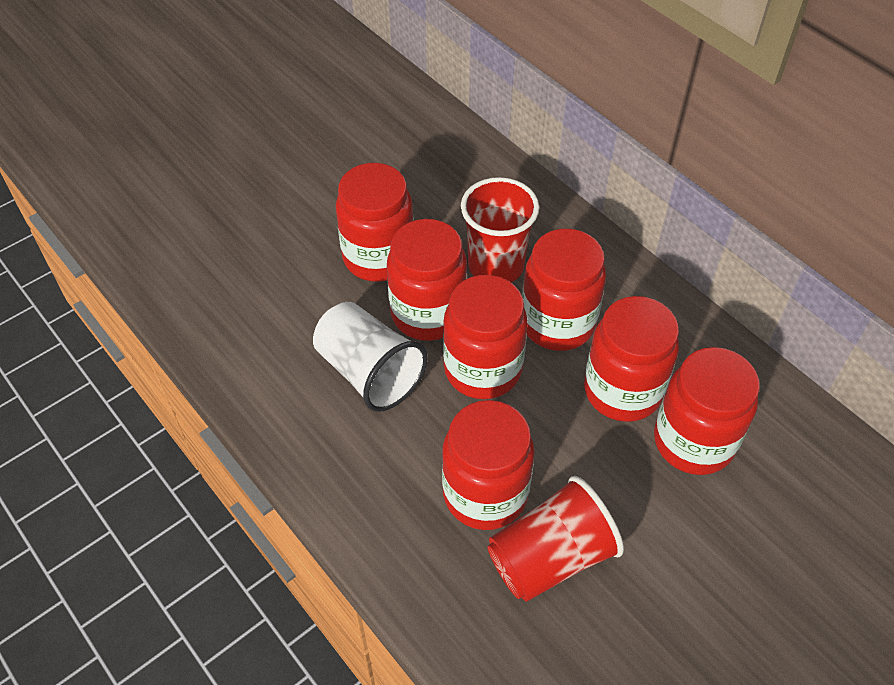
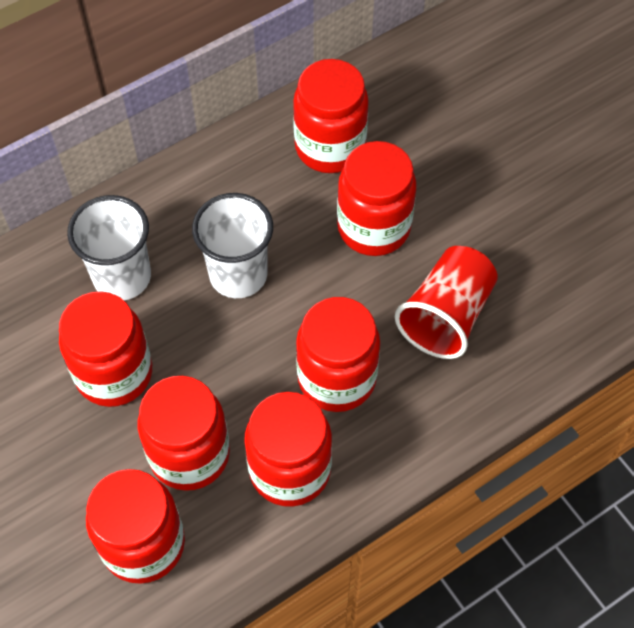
red cup: 2 -> 1
white cup: 1 -> 2

